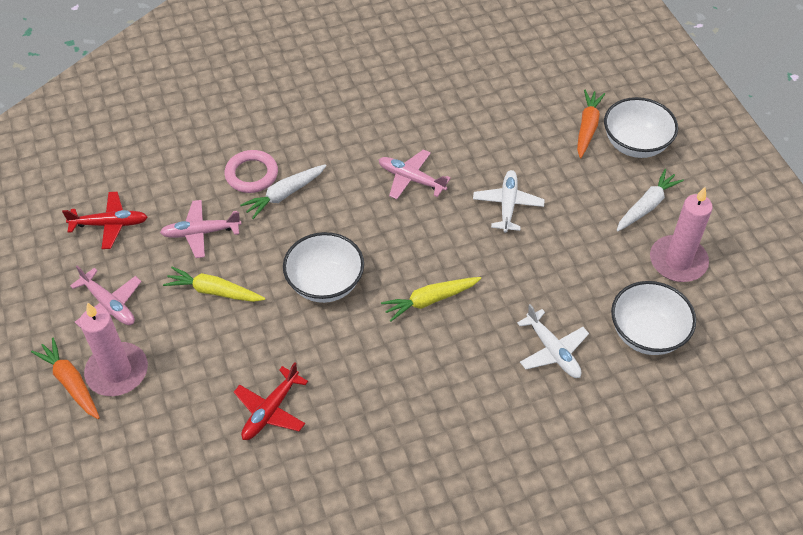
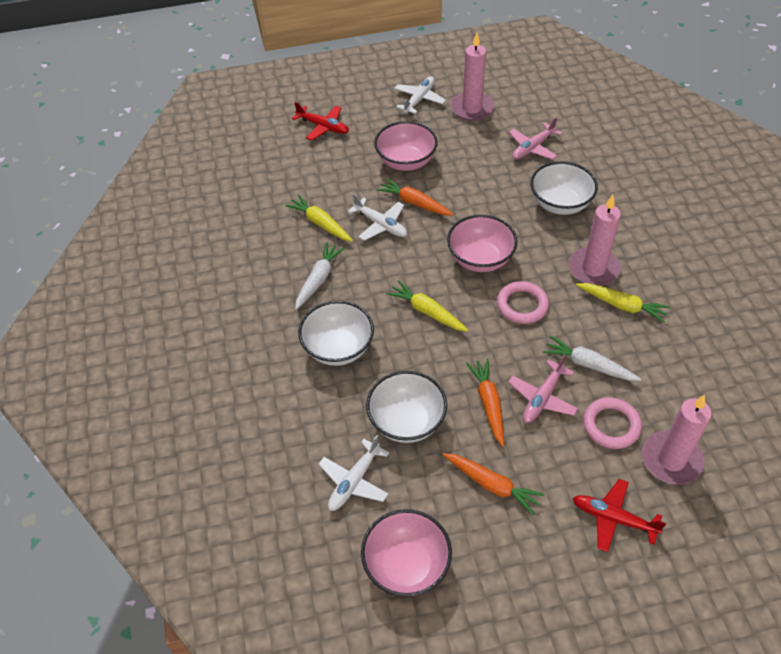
orange carrot: 2 -> 3
pink bowl: 0 -> 3
pink candle: 2 -> 3
pink plane: 3 -> 2
pink ring: 1 -> 2
white plane: 2 -> 3
yellow carrot: 2 -> 3

